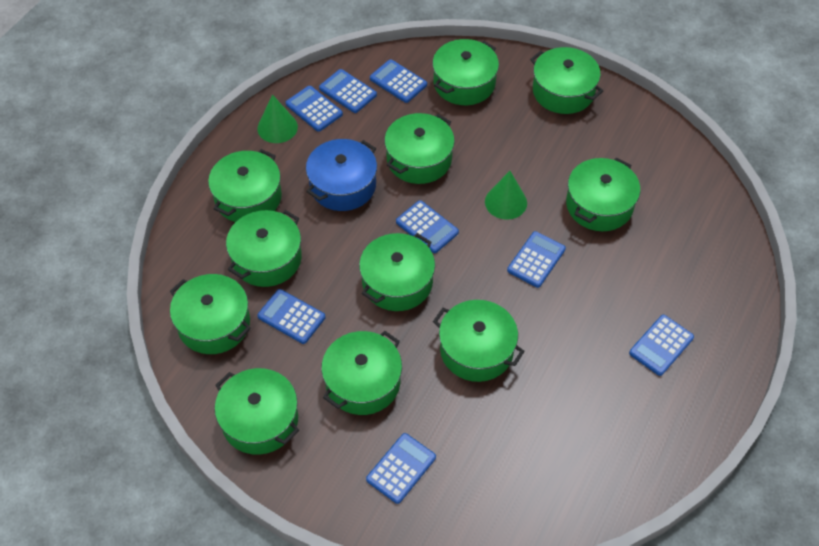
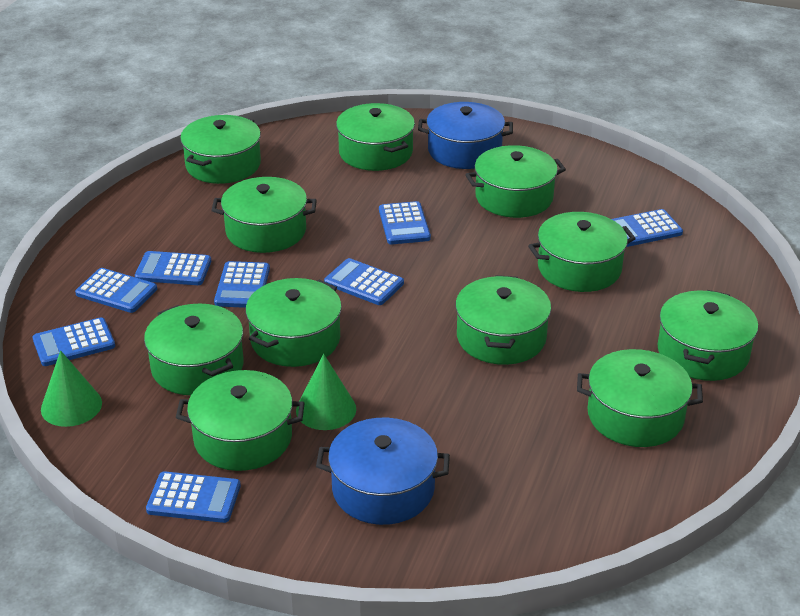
blue pot: 1 -> 2

